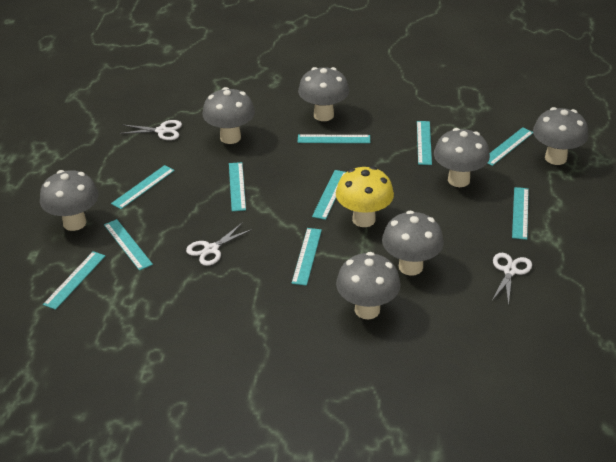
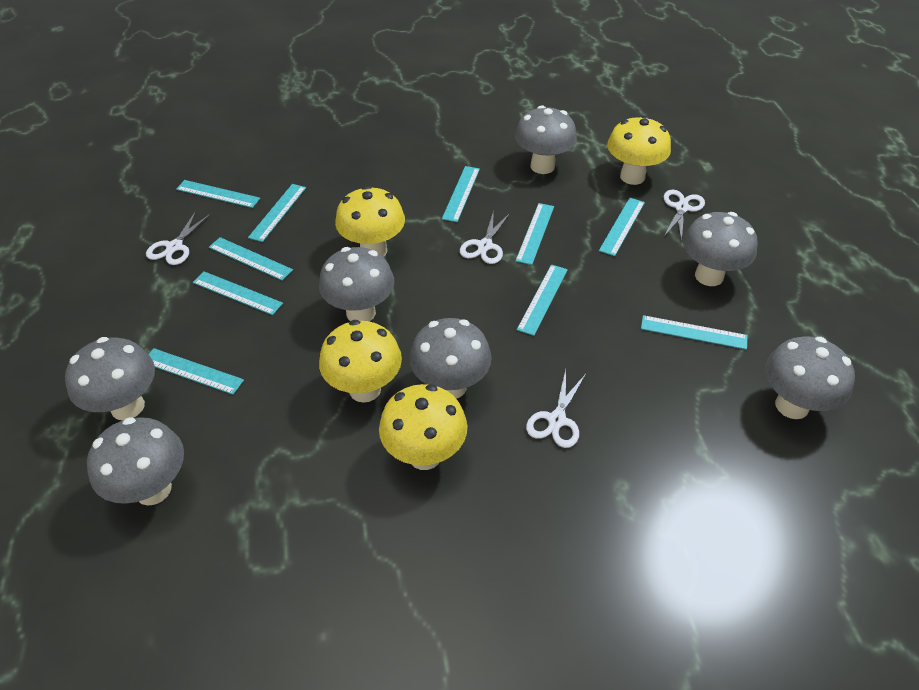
white scissors: 3 -> 4
yellow mushroom: 1 -> 4

